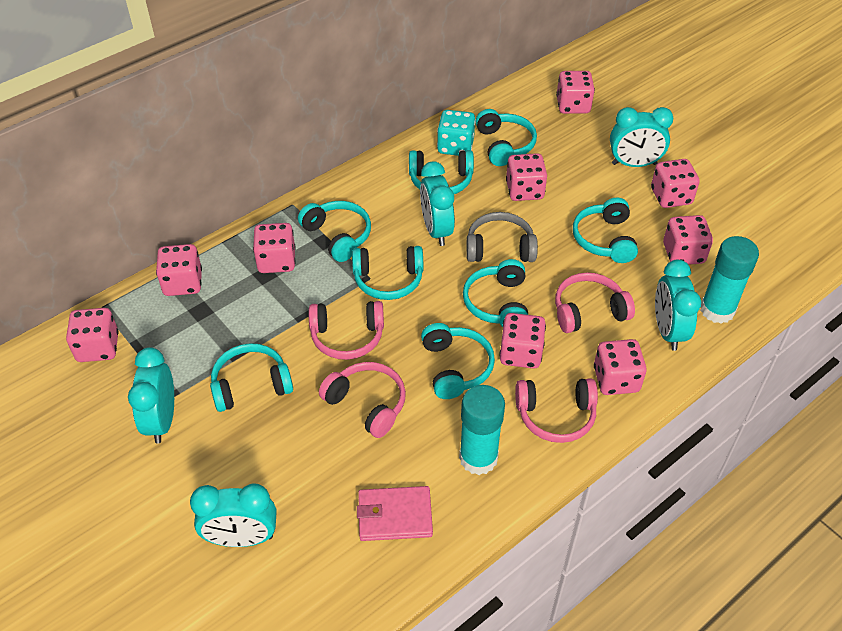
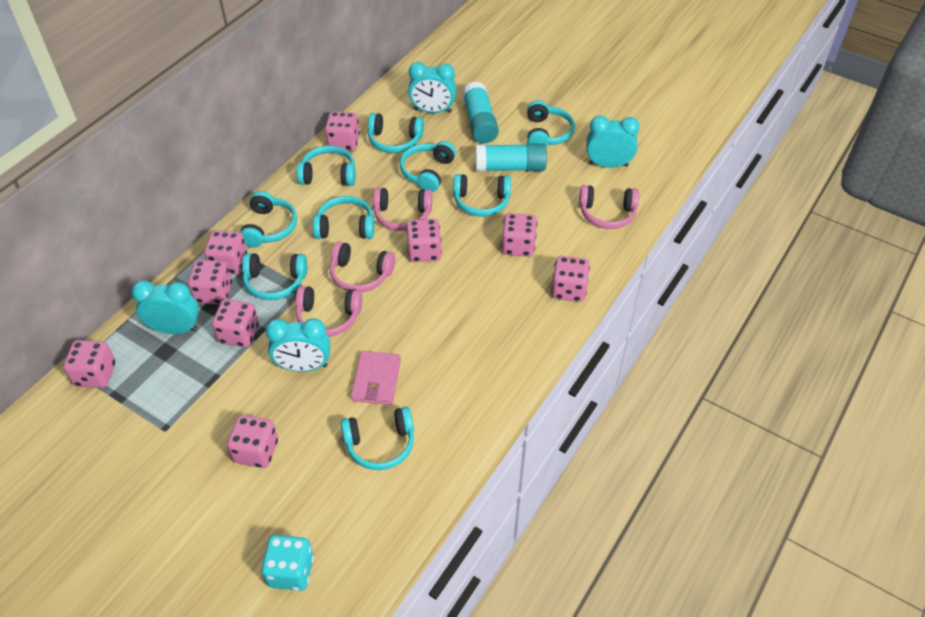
grey headphones: 1 -> 0
turquoise clock: 5 -> 4
turquoise headphones: 8 -> 9

